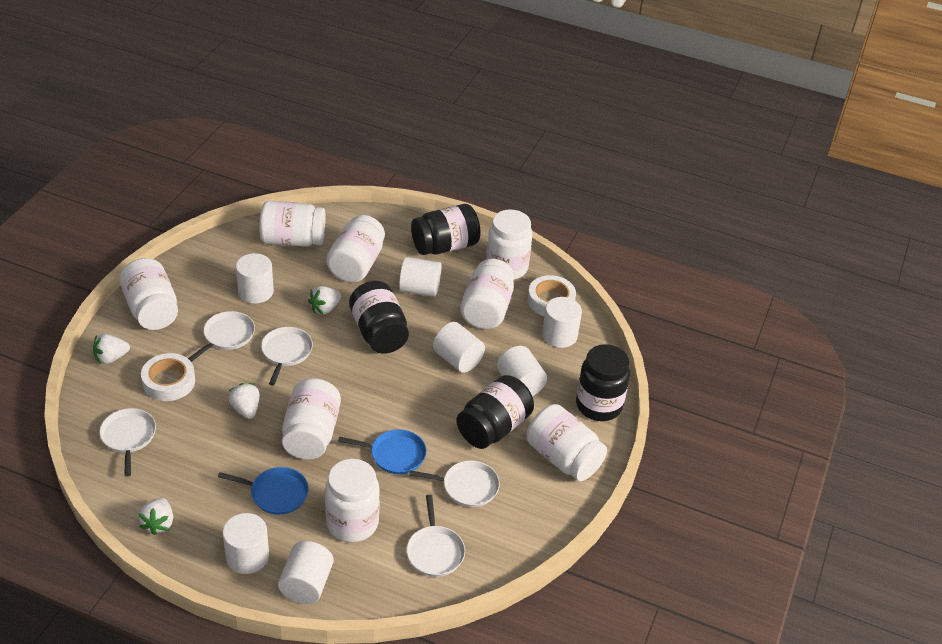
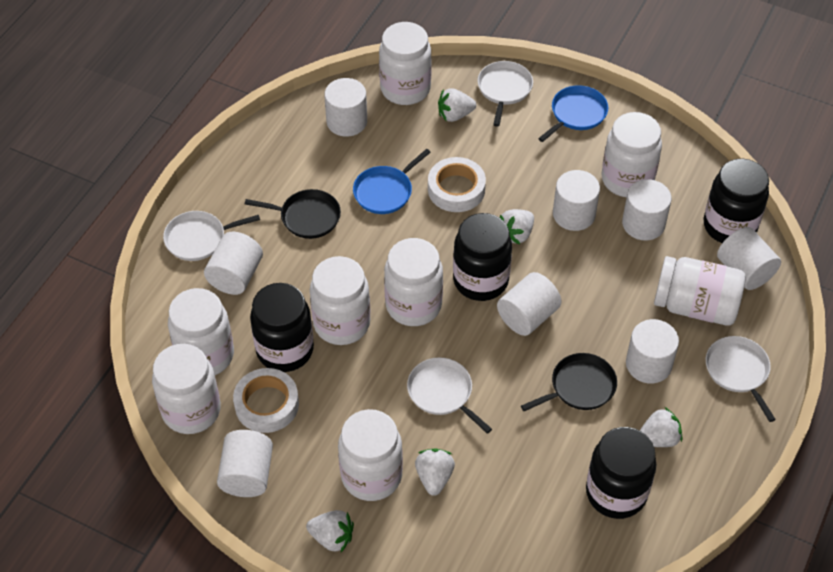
black pan: 0 -> 2
white cylinder: 7 -> 8
white pan: 5 -> 4
white strawberry: 4 -> 5

